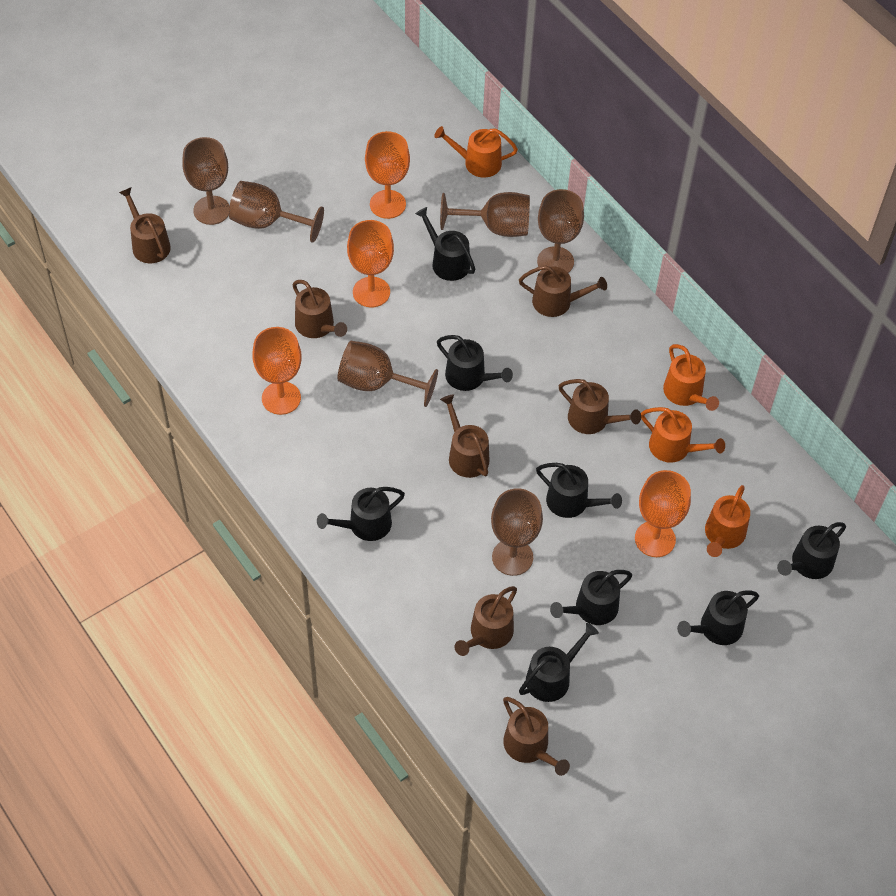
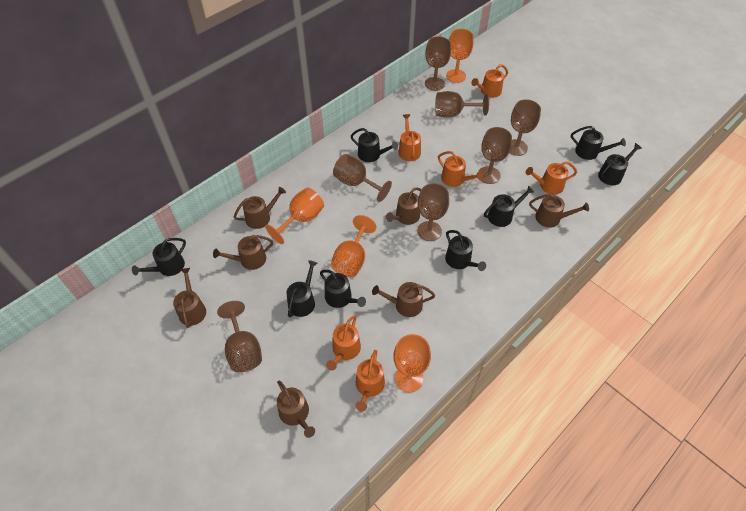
brown goblet: 6 -> 7
orange watering can: 4 -> 6

